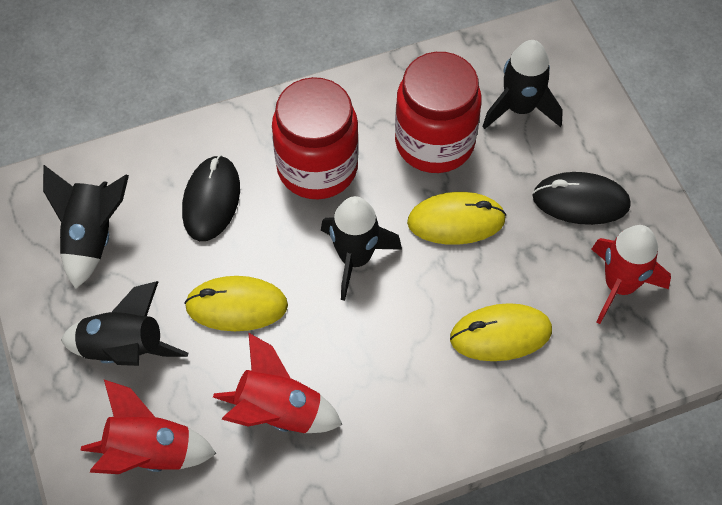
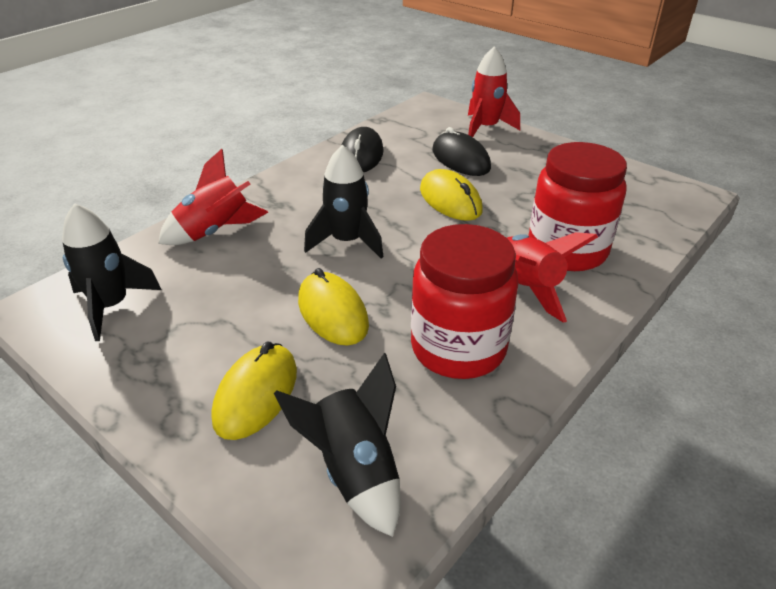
black rocket: 4 -> 3

